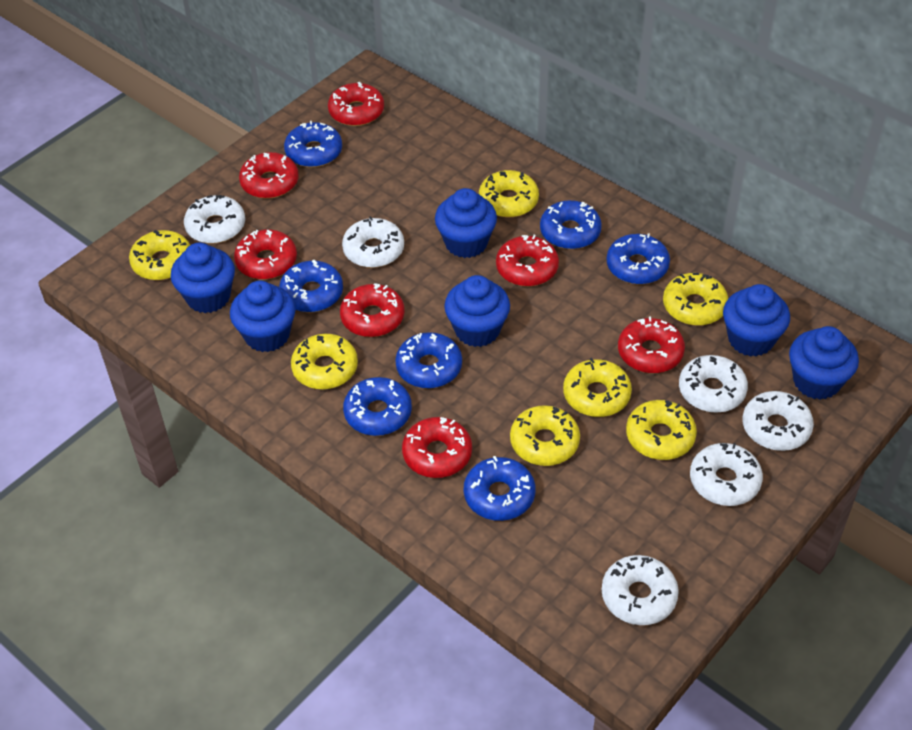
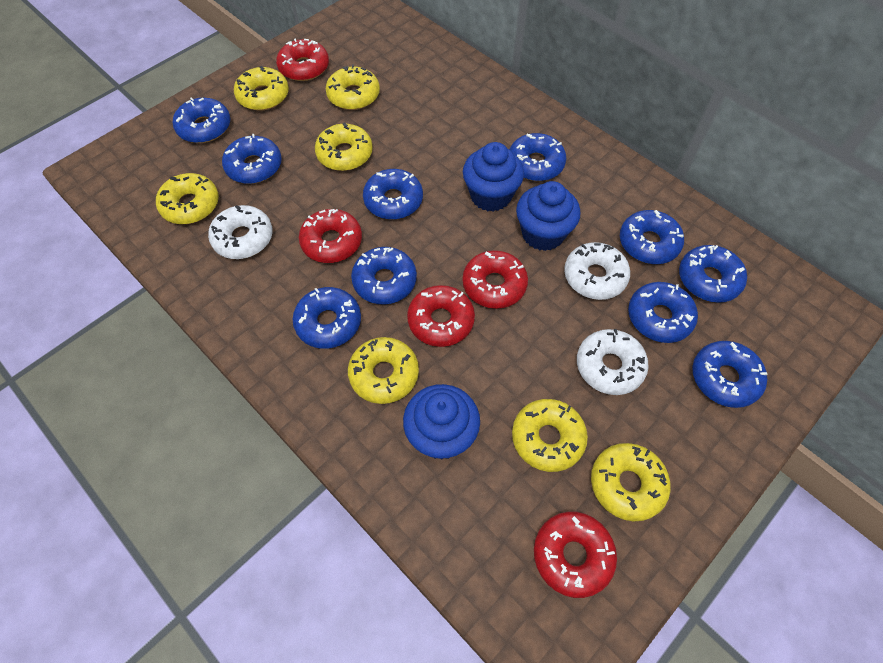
blue cupcake: 6 -> 3
blue donut: 7 -> 10
red donut: 7 -> 5
white donut: 6 -> 3

